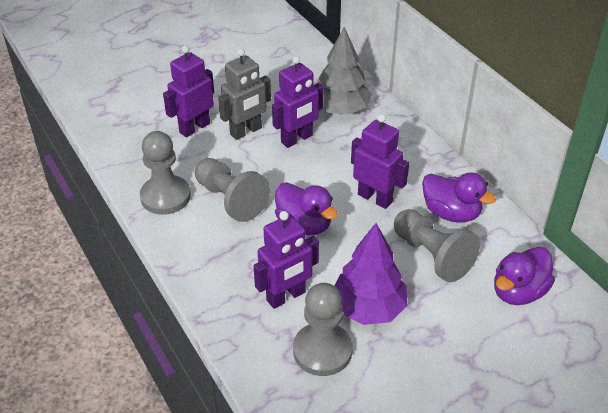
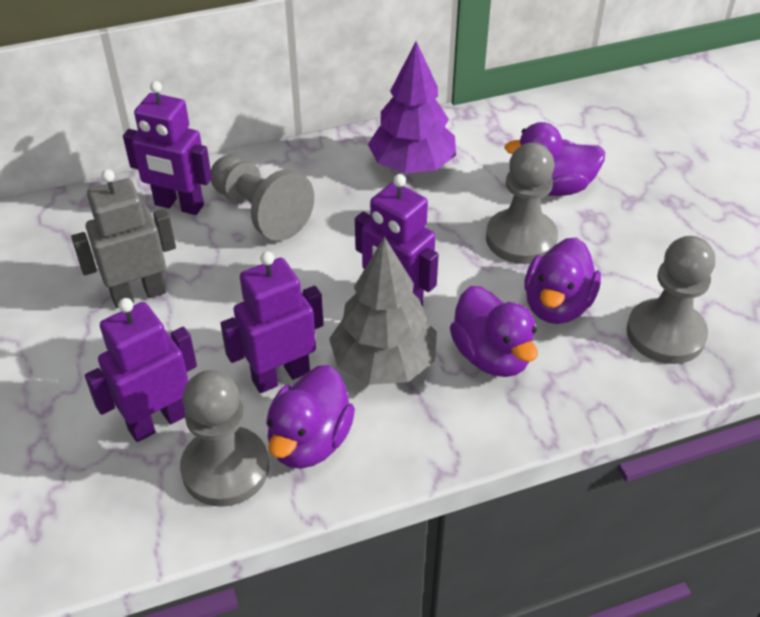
purple duck: 3 -> 4

